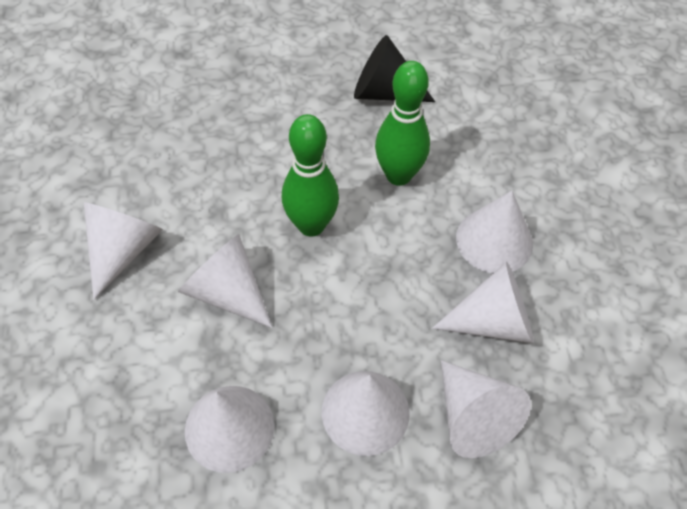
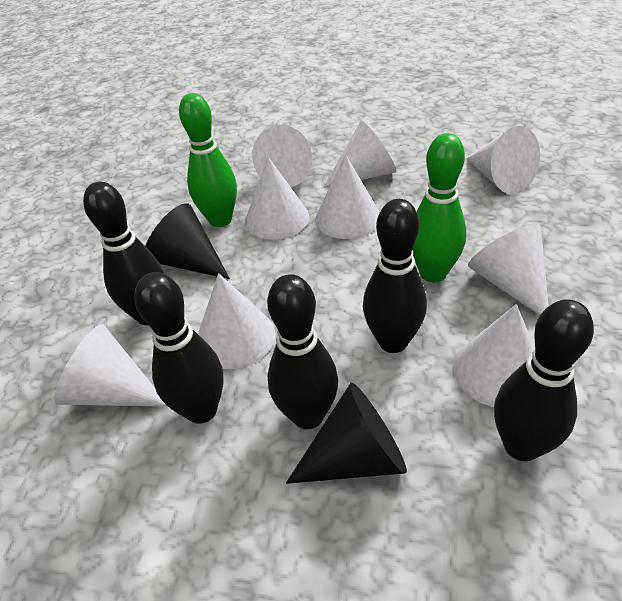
black bowling pin: 0 -> 5
black cone: 1 -> 2
white cone: 7 -> 9

